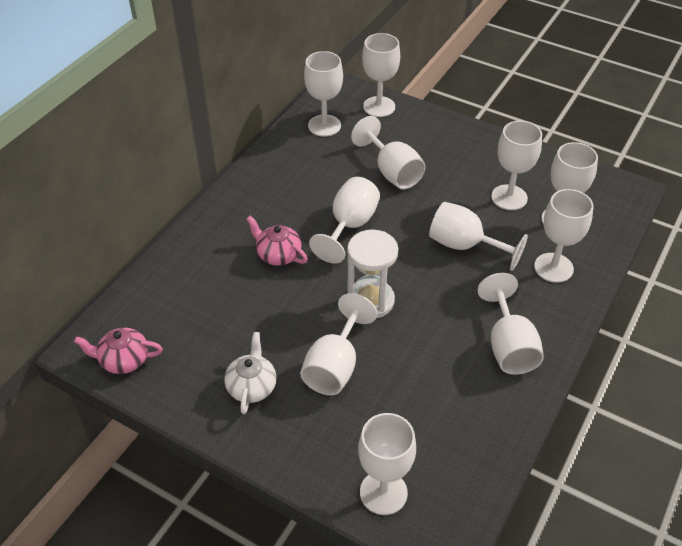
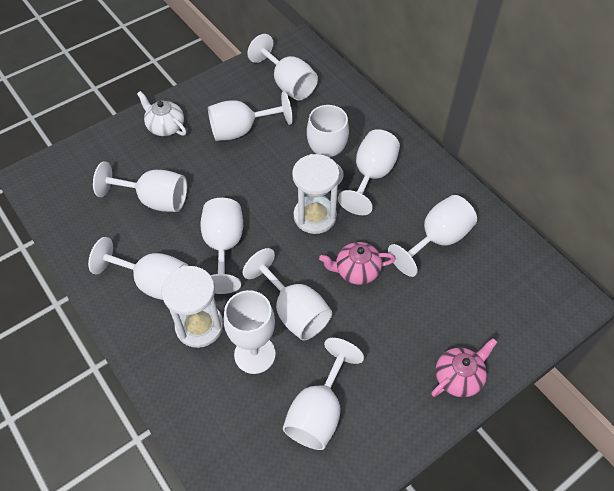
white hourglass: 1 -> 2

